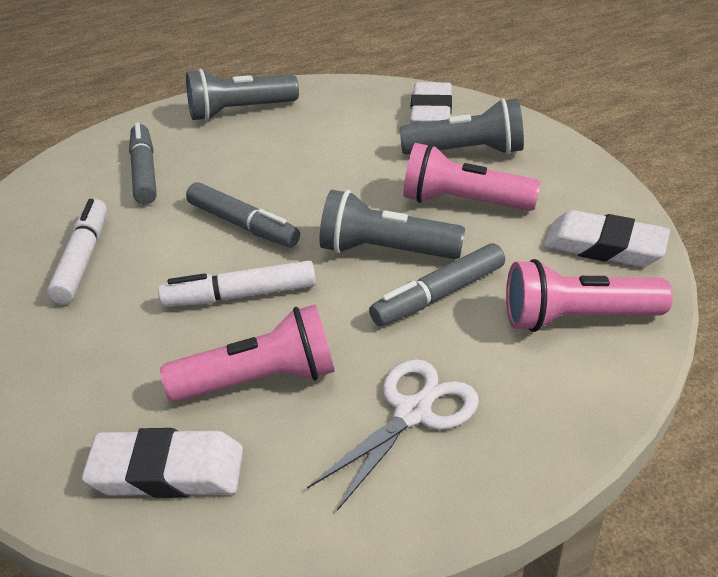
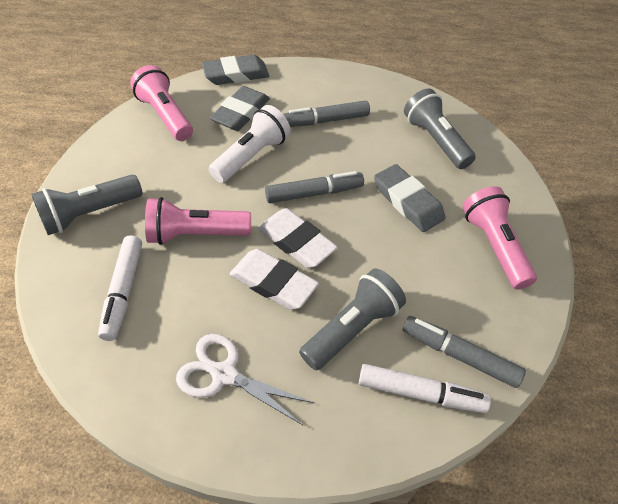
grey eraser: 0 -> 3
white eraser: 3 -> 2
white flashlight: 0 -> 1

